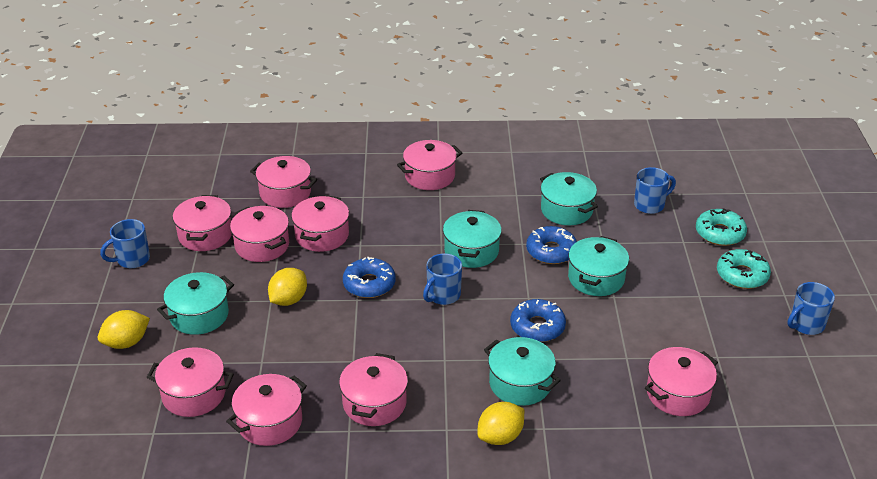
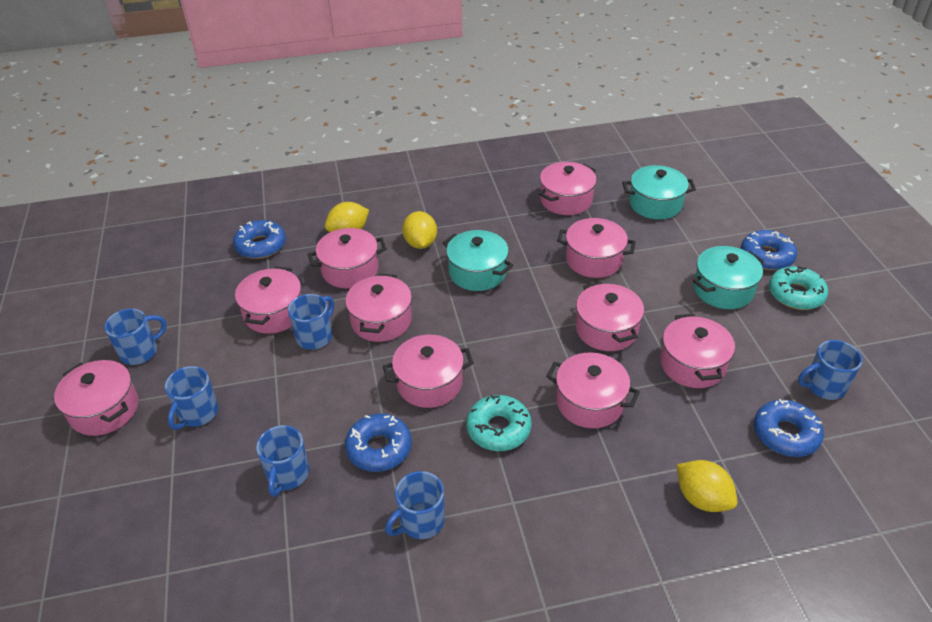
blue donut: 3 -> 4
blue mug: 4 -> 6
pink pot: 9 -> 10
turquoise pot: 5 -> 3

